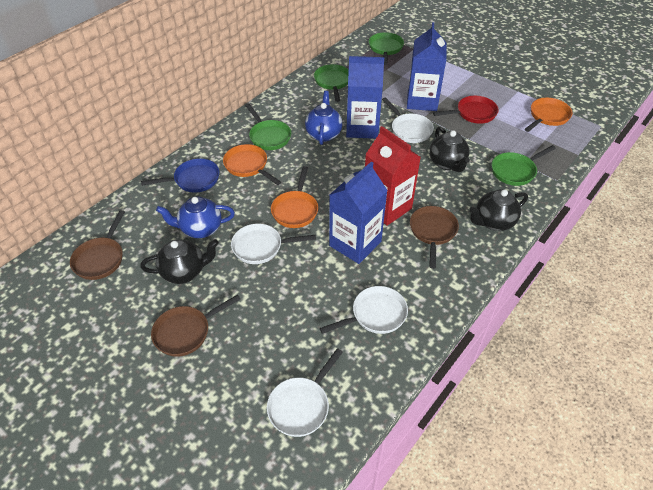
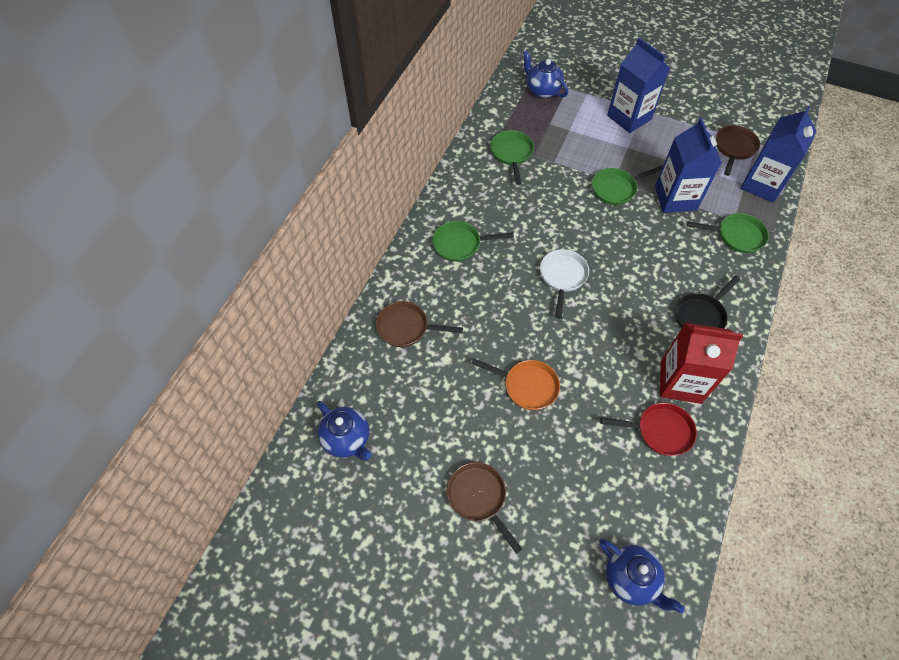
black pan: 0 -> 1
black teapot: 3 -> 0
blue pan: 1 -> 0
blue teapot: 2 -> 3
orange pan: 3 -> 1
white pan: 4 -> 1

